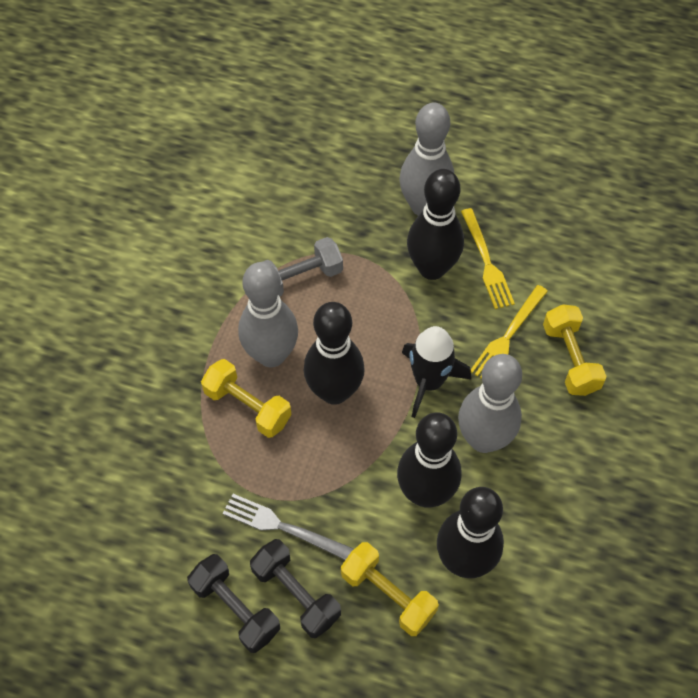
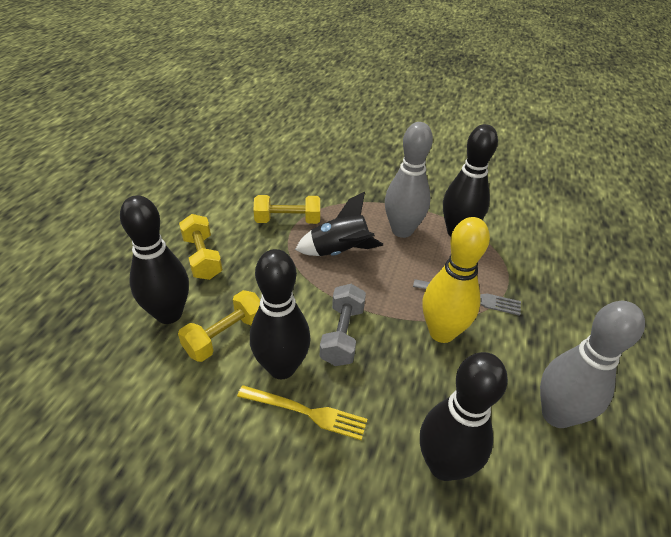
black dumbbell: 2 -> 0
grey bowling pin: 3 -> 2
yellow bowling pin: 0 -> 1
yellow fork: 2 -> 1

